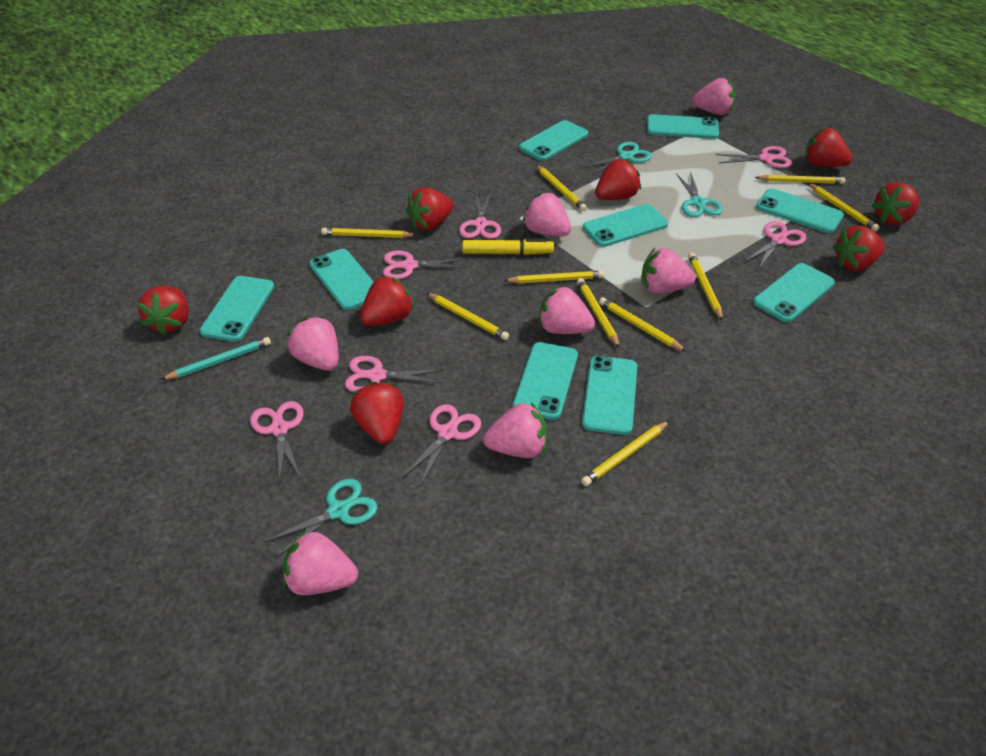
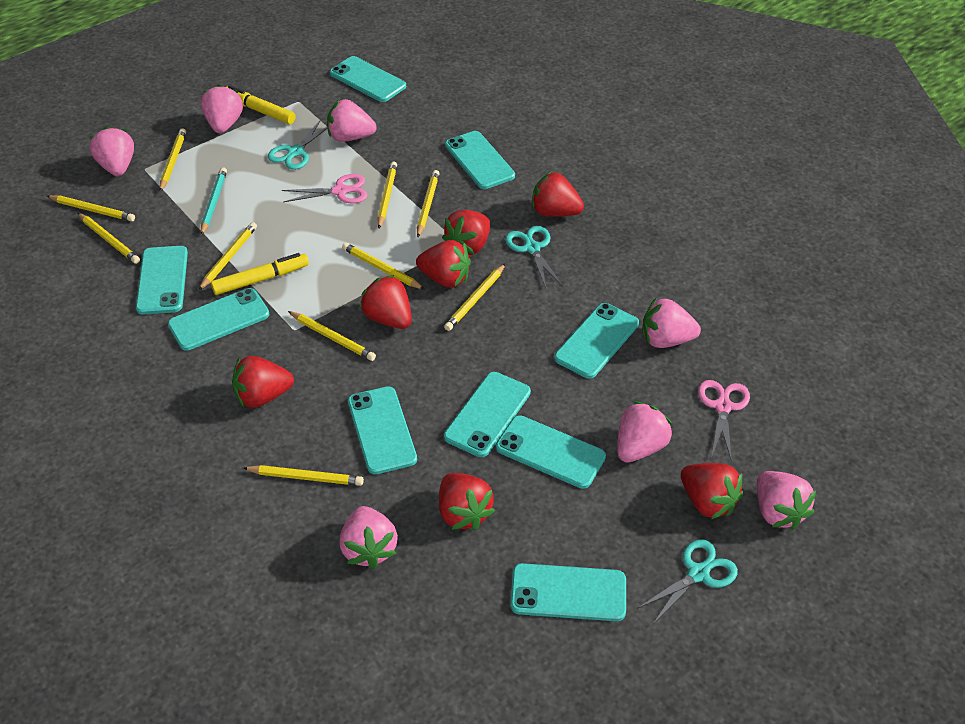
pink scissors: 7 -> 2
red strawberry: 8 -> 7
yellow marker: 1 -> 2

